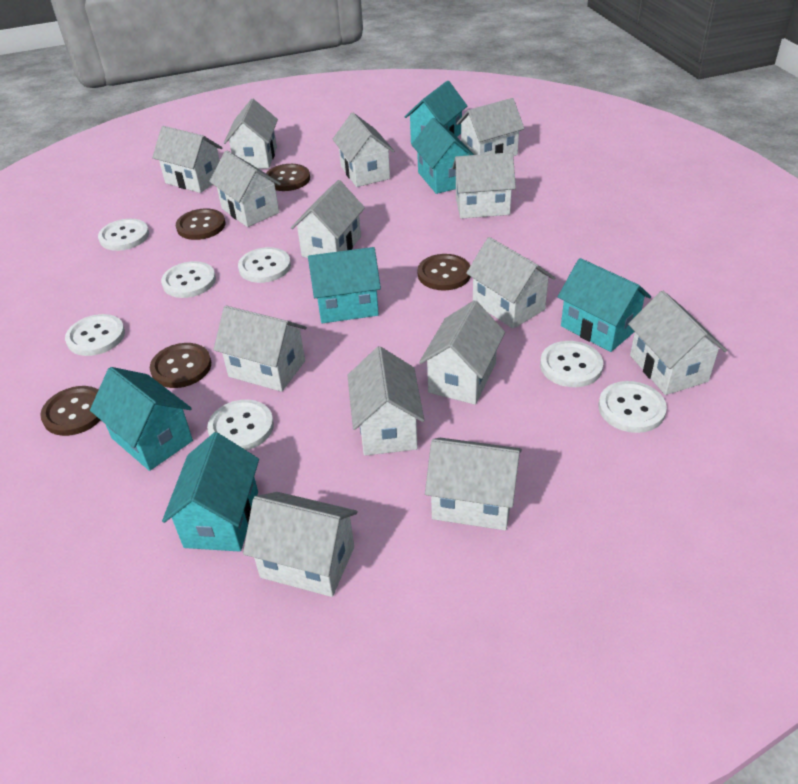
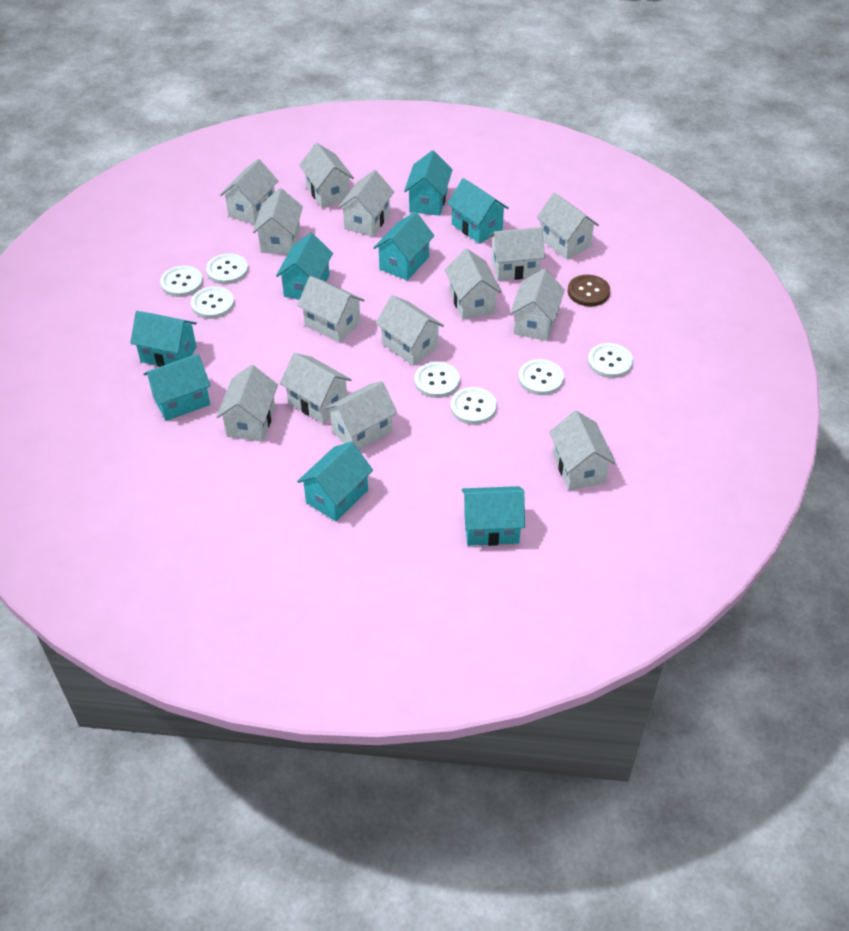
brown button: 5 -> 1
turquoise house: 6 -> 8

